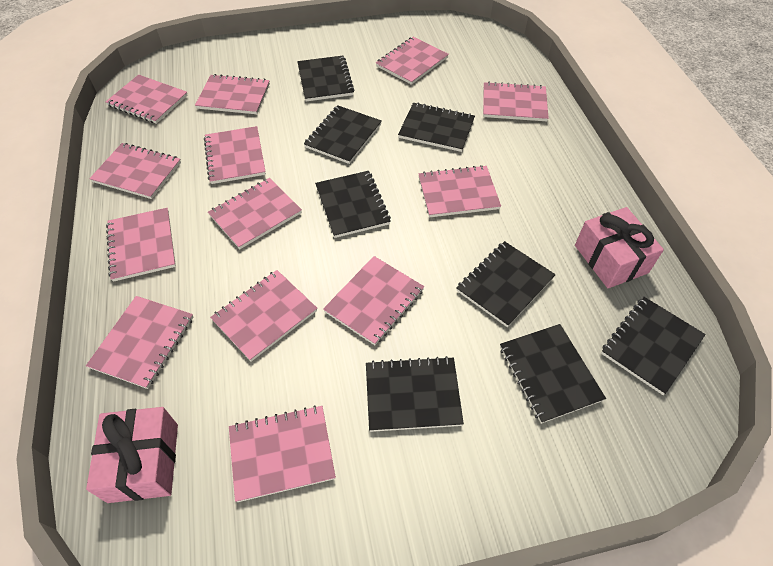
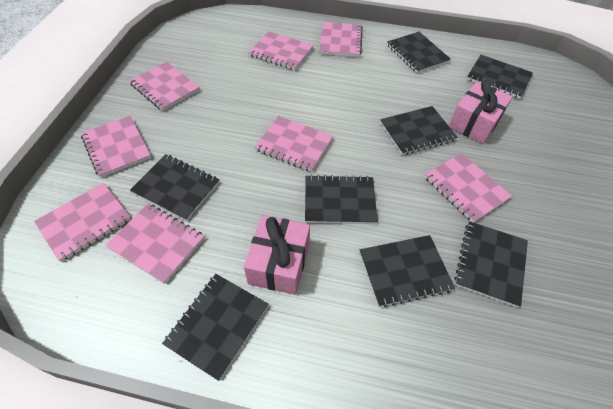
pink notebook: 13 -> 8

